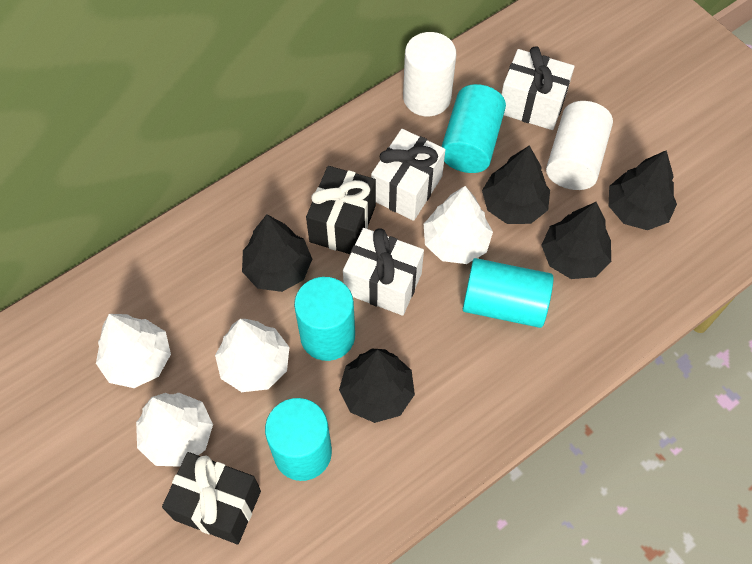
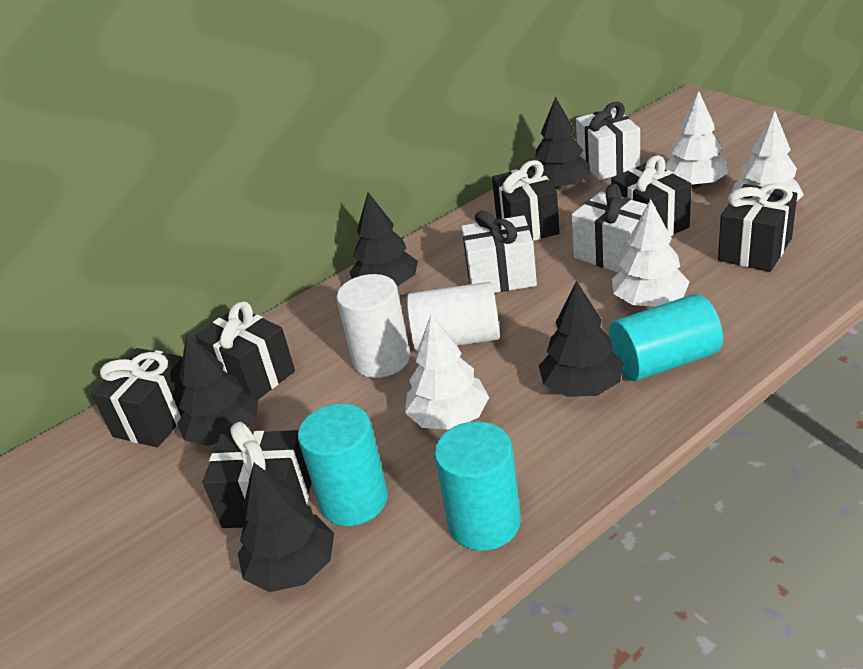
black gift: 2 -> 6
turquoise cylinder: 4 -> 3

